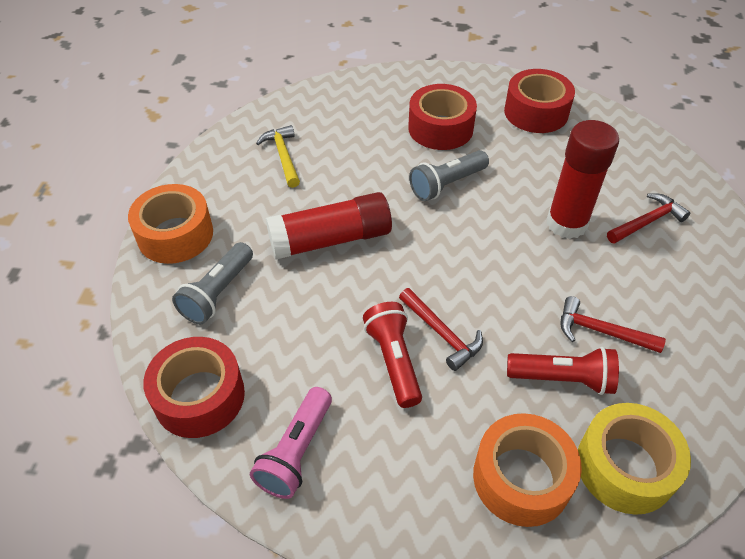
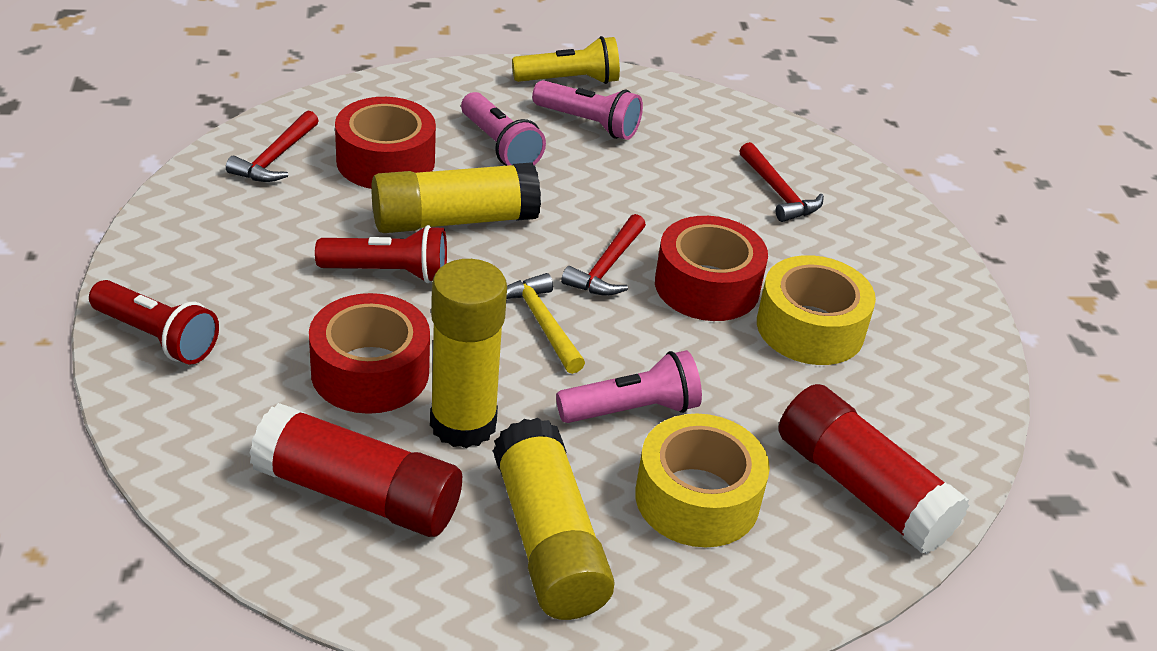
grey flashlight: 2 -> 0
orange tape: 2 -> 0
pink flashlight: 1 -> 3
yellow flashlight: 0 -> 1
yellow glue stick: 0 -> 3
yellow tape: 1 -> 2

